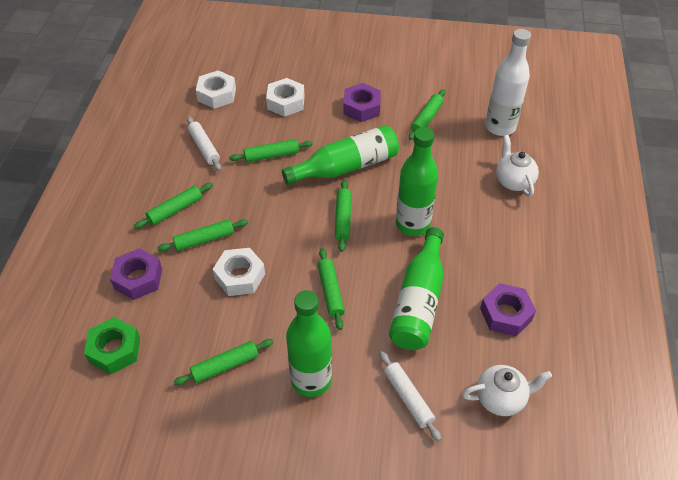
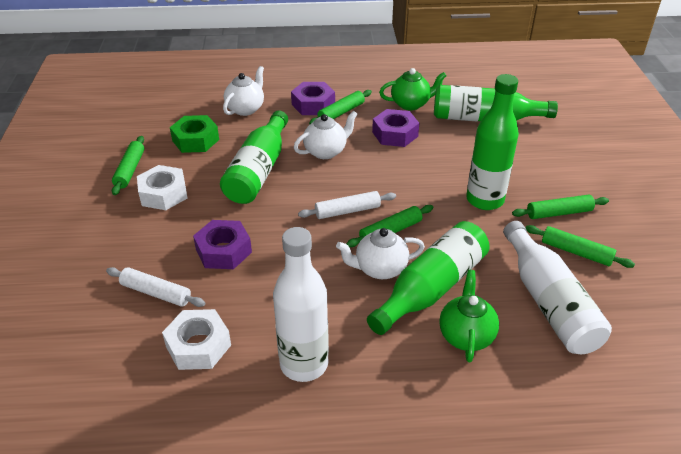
green rolling pin: 7 -> 5
green teapot: 0 -> 2
white bottle: 1 -> 2
white nut: 3 -> 2
white teapot: 2 -> 3

